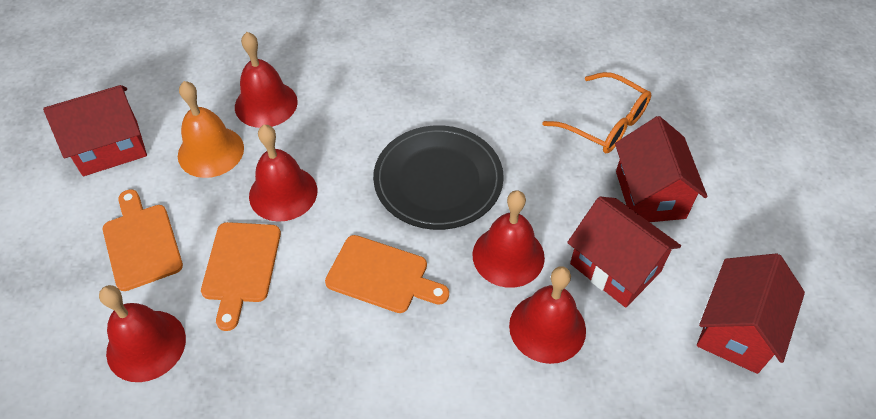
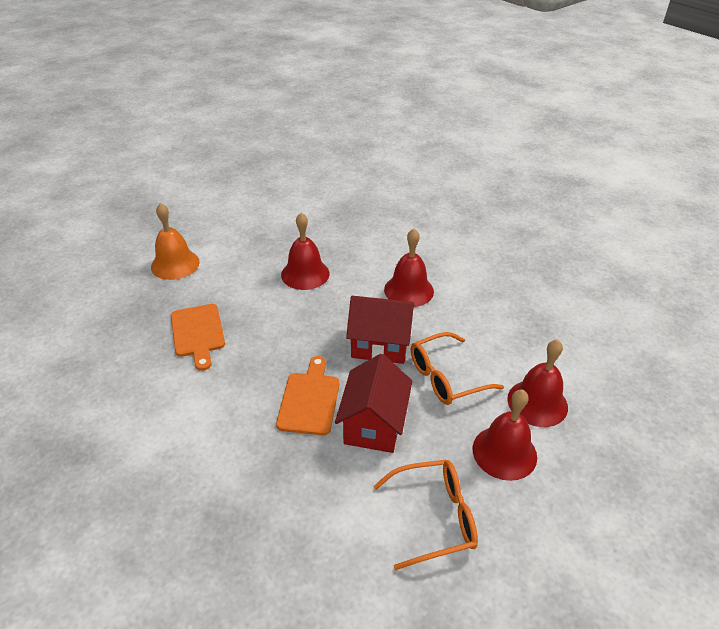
black plate: 1 -> 0
orange cutting board: 3 -> 2
orange glasses: 1 -> 2
red bell: 5 -> 4
red house: 4 -> 2

